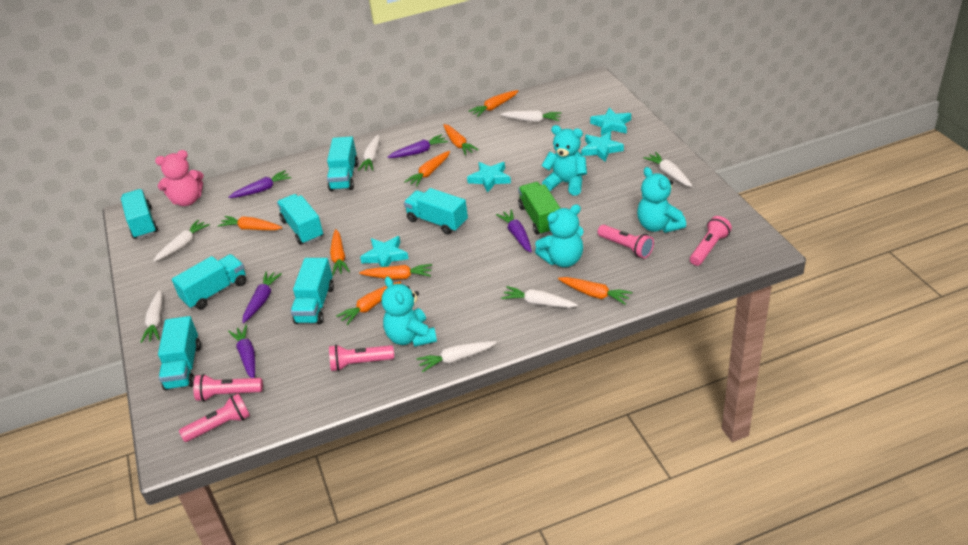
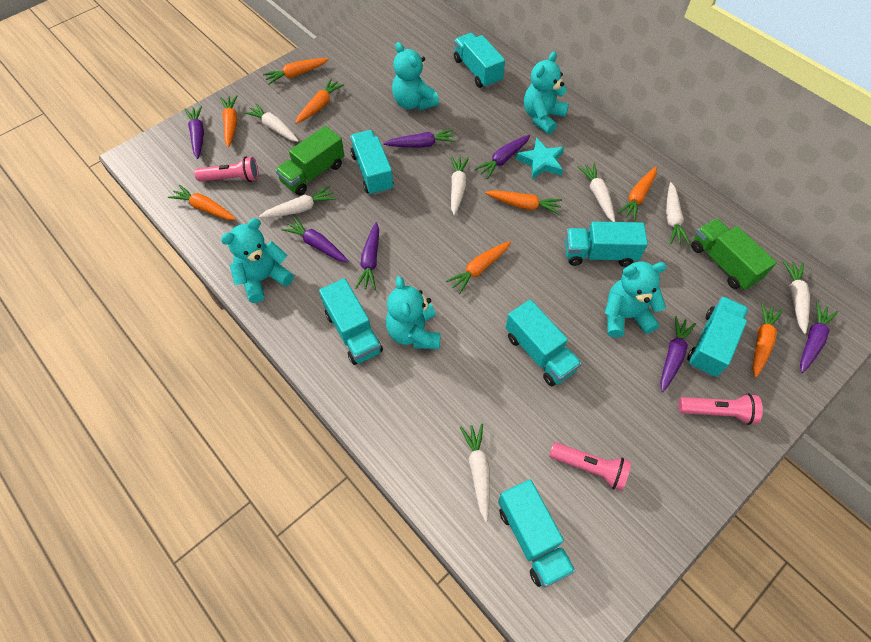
green truck: 1 -> 2
pink flashlight: 5 -> 3
pink teddy bear: 1 -> 0
purple carrot: 5 -> 7
turquoise star: 4 -> 1
turquoise teddy bear: 4 -> 5

